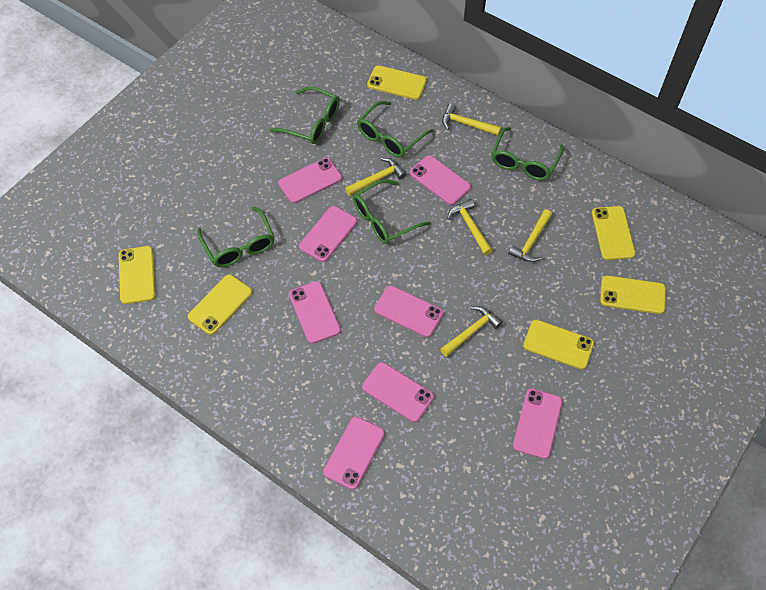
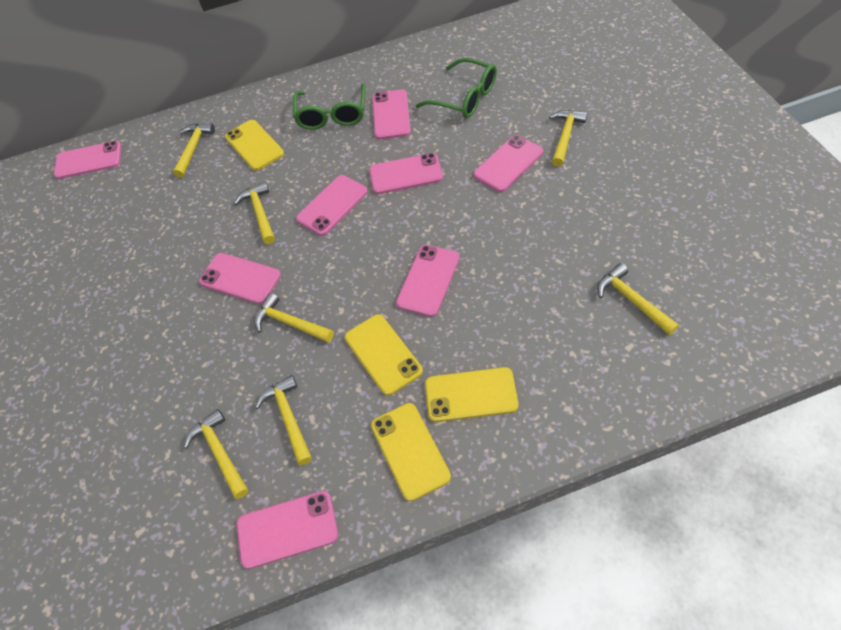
green glasses: 5 -> 2
yellow hammer: 5 -> 7
yellow phone: 6 -> 4

